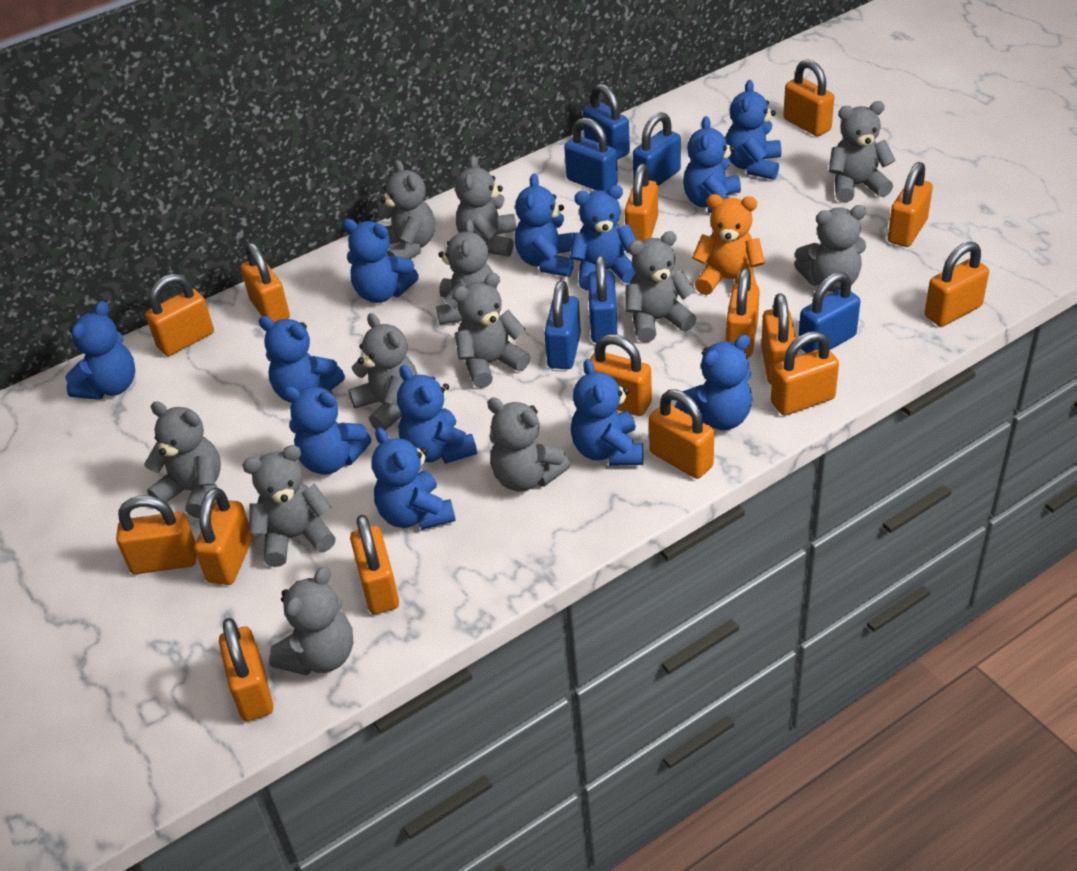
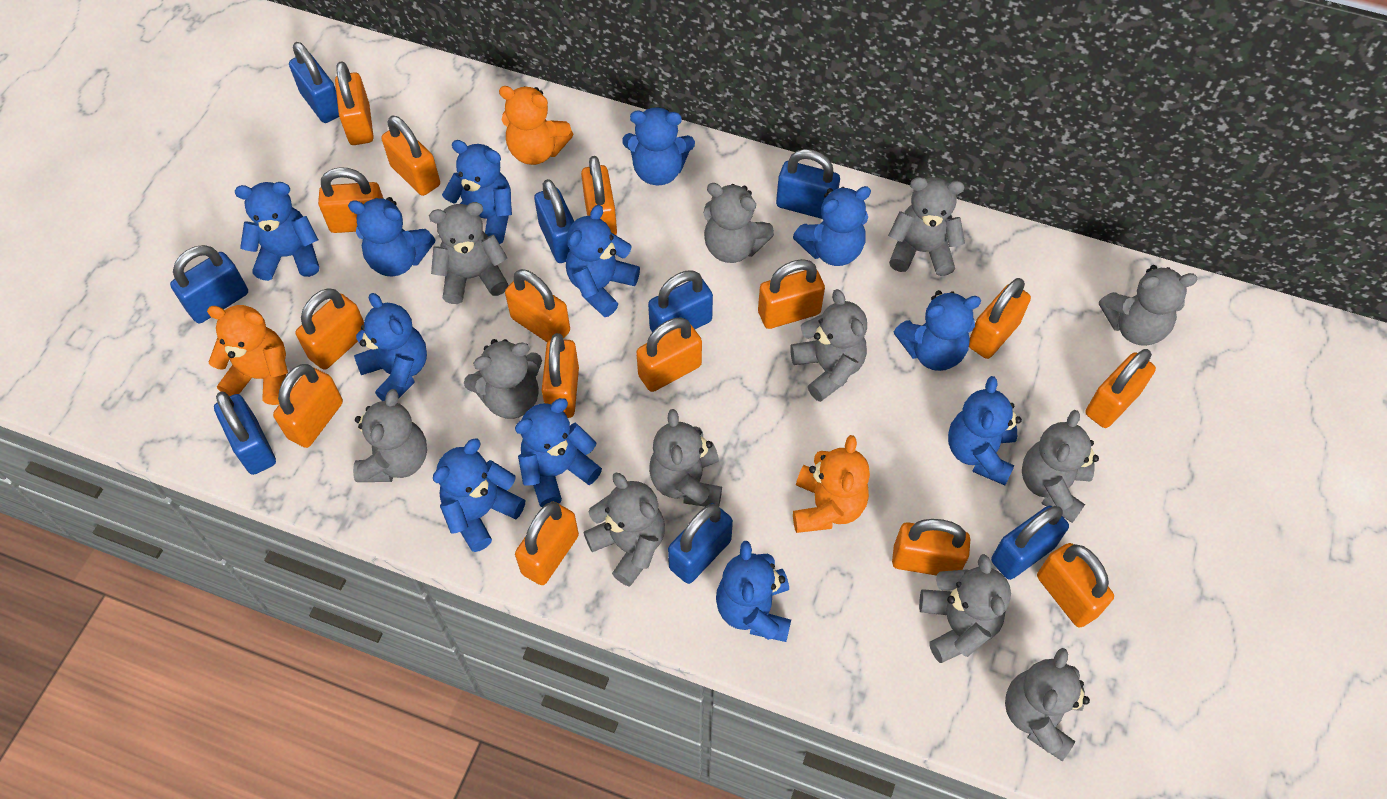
blue padlock: 6 -> 8
orange teddy bear: 1 -> 3

